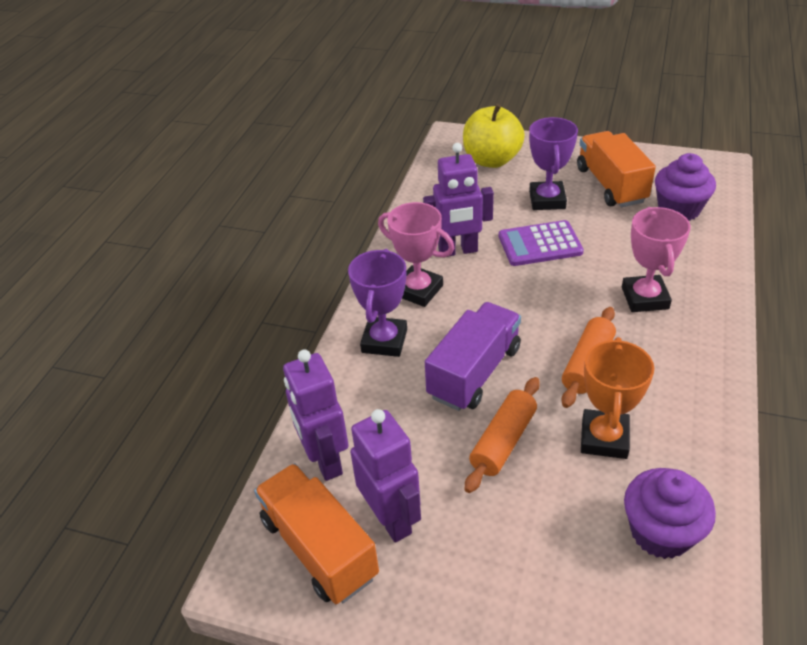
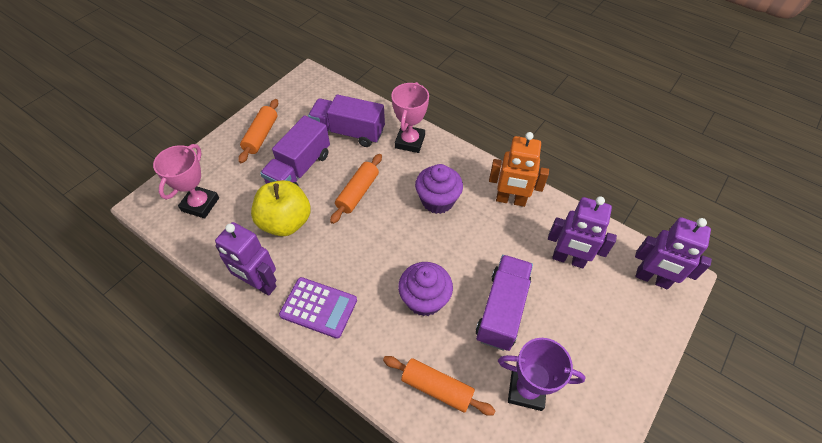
orange robot: 0 -> 1
orange rolling pin: 2 -> 3
orange trophy: 1 -> 0
orange truck: 2 -> 0
purple trophy: 2 -> 1
purple truck: 1 -> 3

